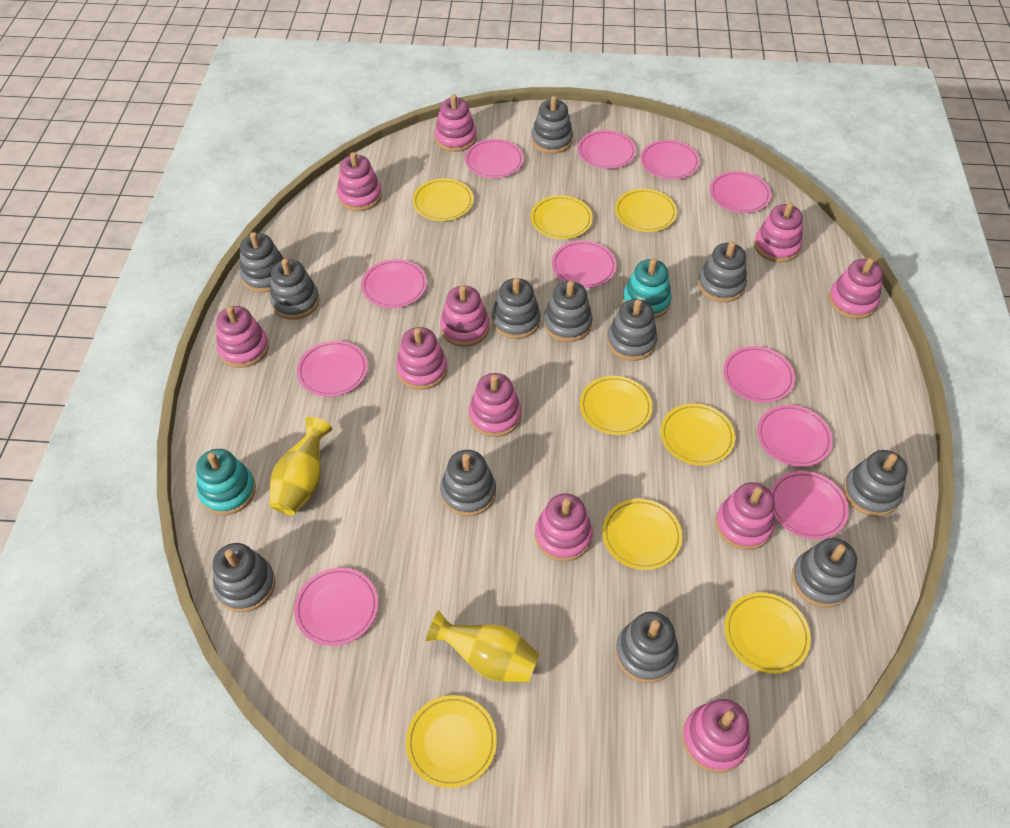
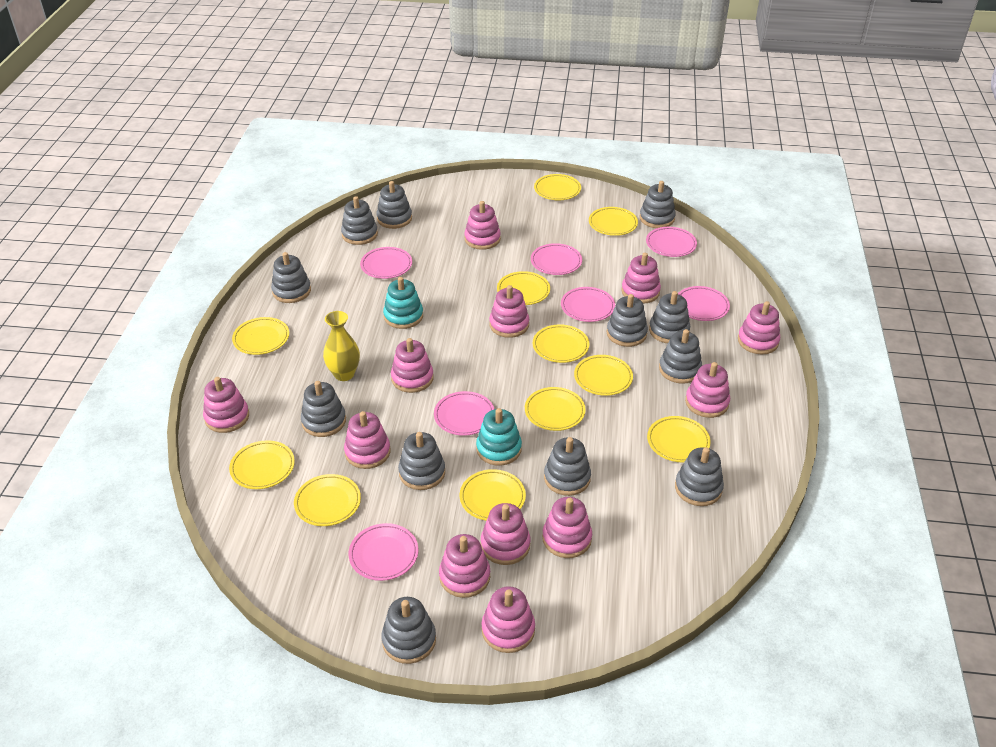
pink plate: 11 -> 7
pink stacking toy: 11 -> 12
yellow plate: 8 -> 11
yellow vase: 2 -> 1

